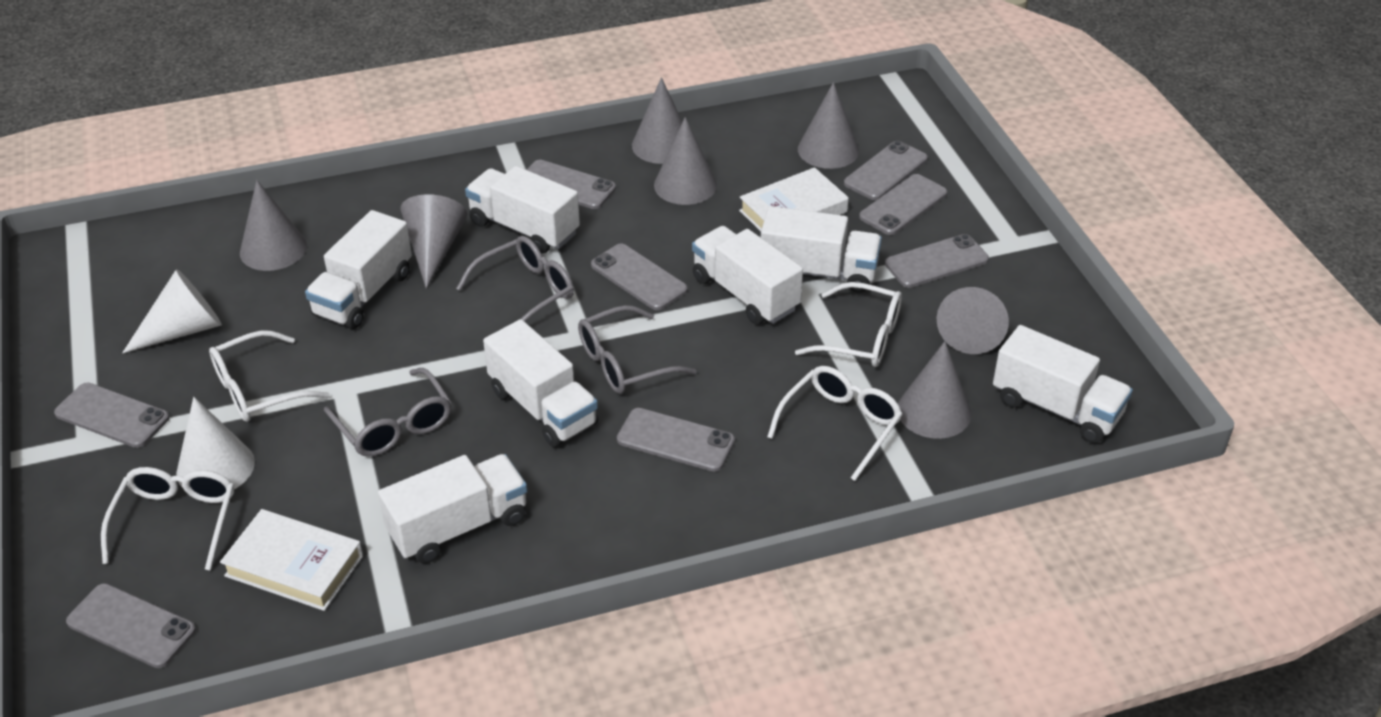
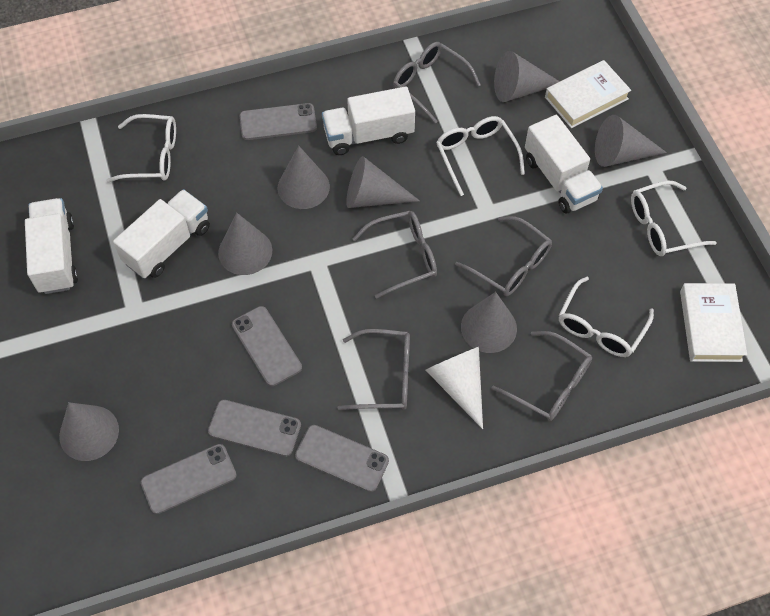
grey glasses: 3 -> 5
grey phone: 8 -> 5
white cone: 2 -> 1
white truck: 7 -> 4

